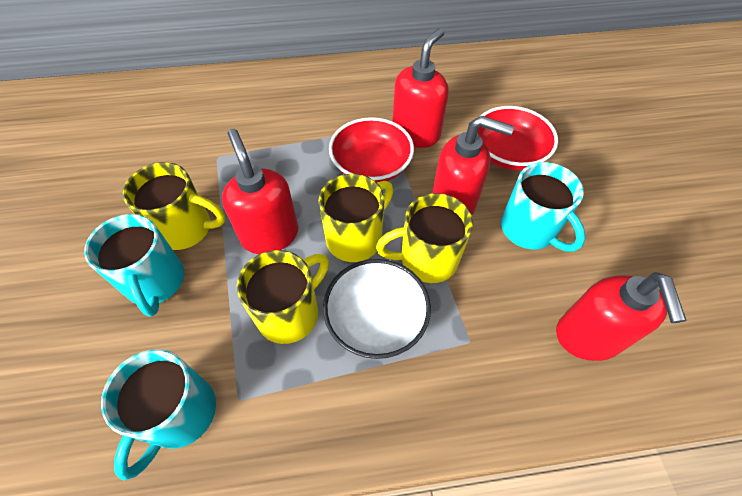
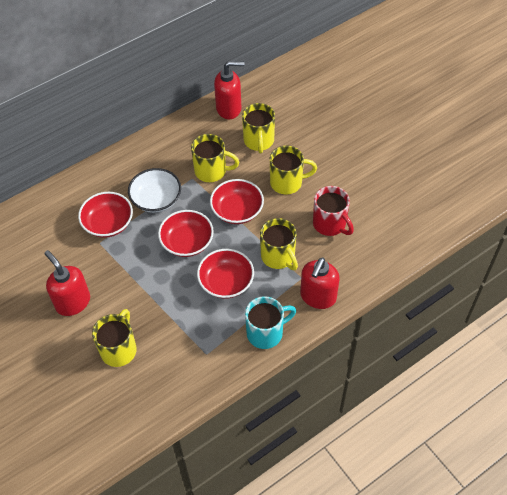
red bowl: 2 -> 4
red mug: 0 -> 1
red soap dispenser: 4 -> 3
turquoise mug: 3 -> 1
yellow mug: 4 -> 5

